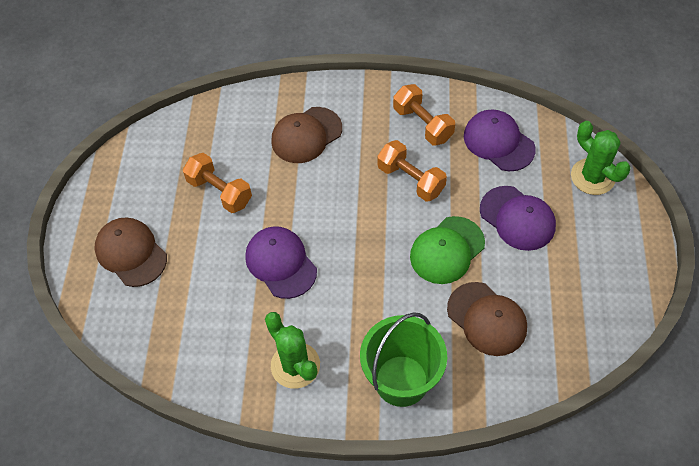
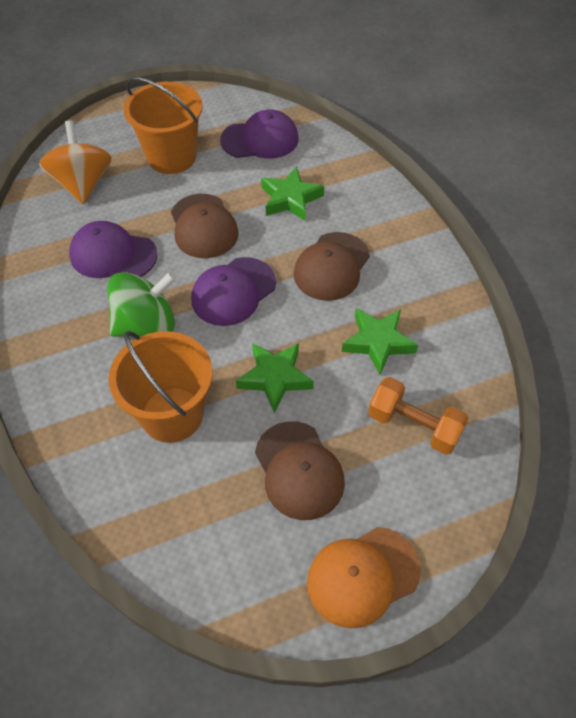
green bucket: 1 -> 0
green cactus: 2 -> 0
green cap: 1 -> 0
green spinning top: 0 -> 1
green star: 0 -> 3
orange bucket: 0 -> 2
orange cap: 0 -> 1
orange dumbbell: 3 -> 1
orange spinning top: 0 -> 1

